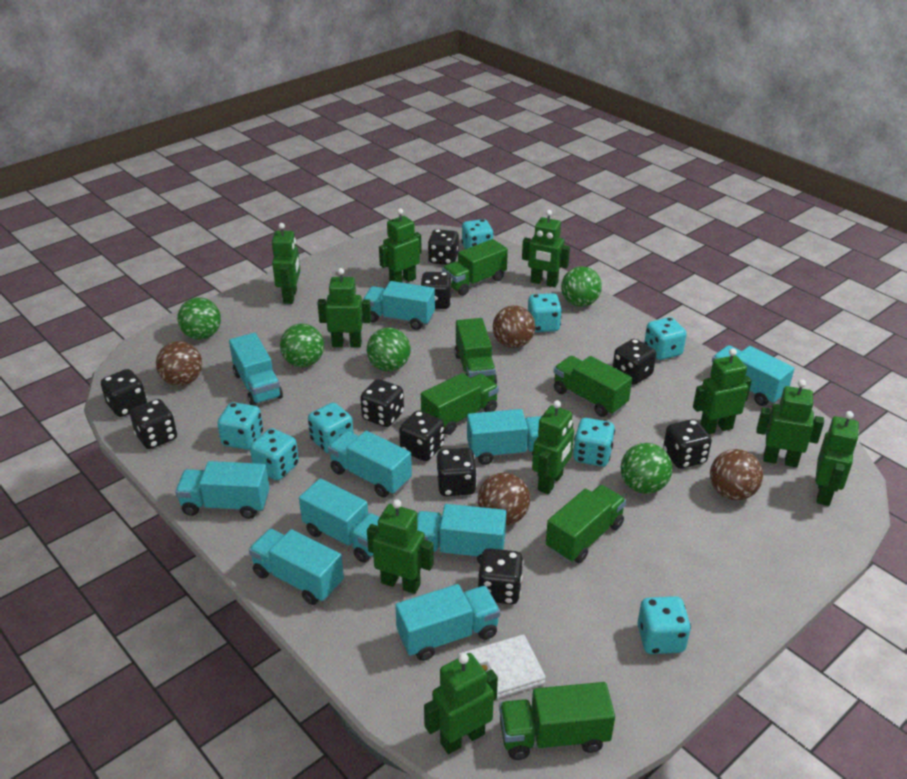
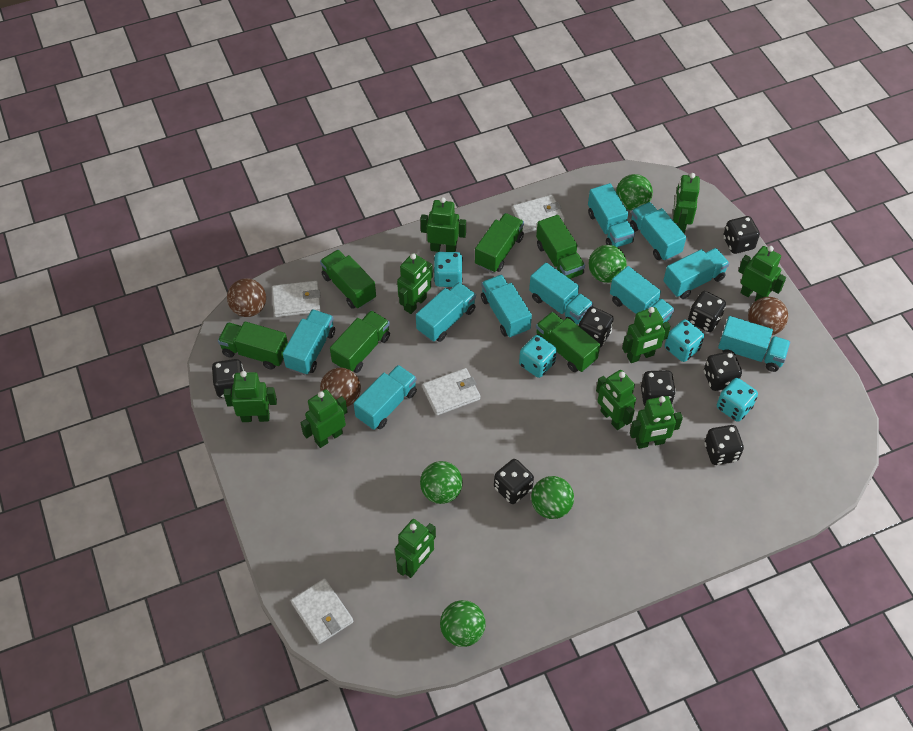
black dice: 10 -> 8
brown ball: 4 -> 3
turquoise dice: 8 -> 4
white wallet: 1 -> 4

